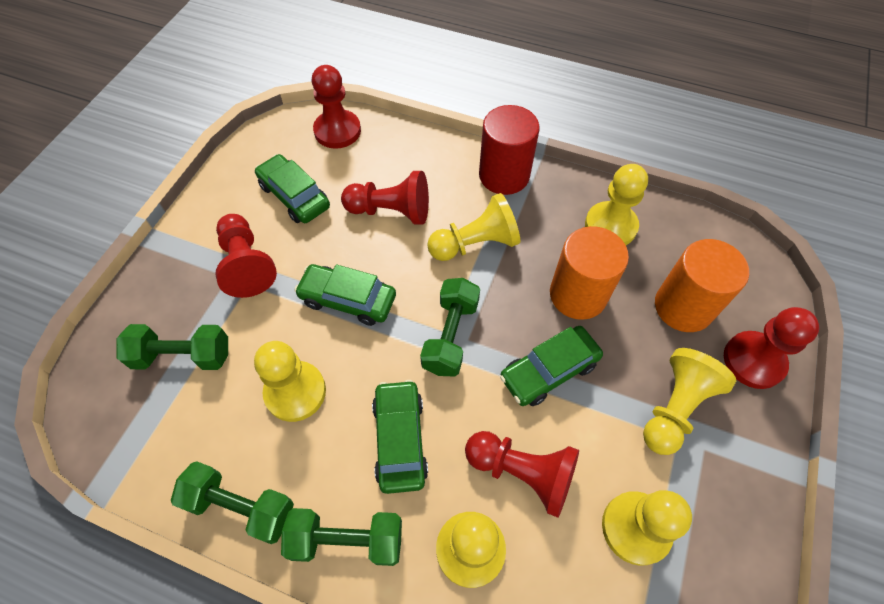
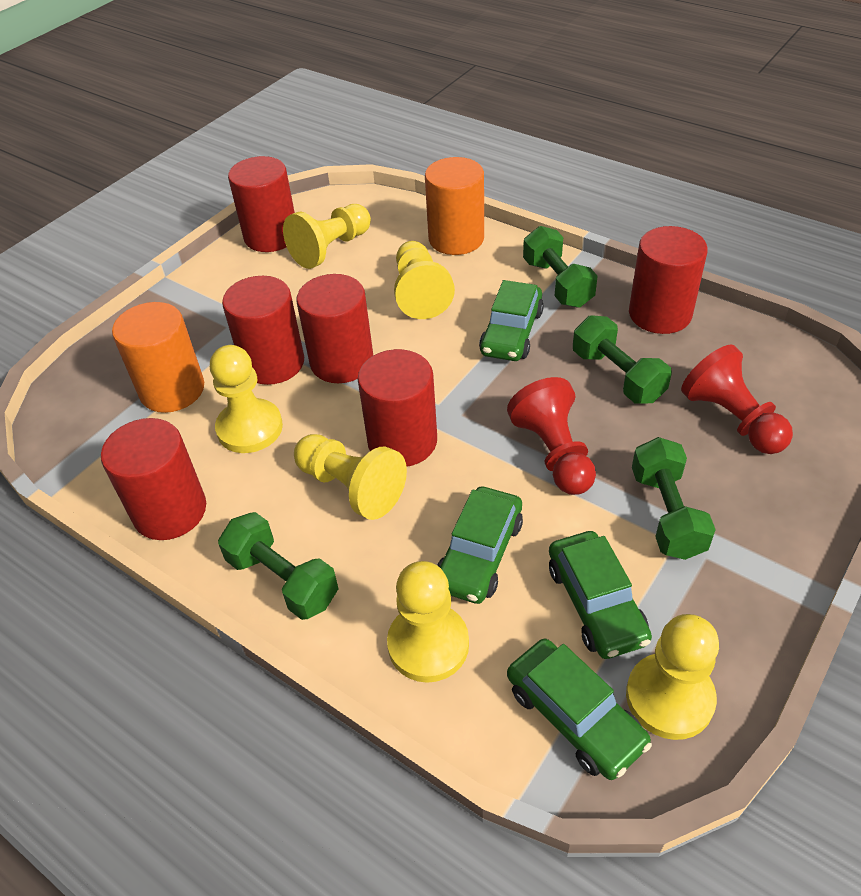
red cylinder: 1 -> 6
red pawn: 5 -> 2

